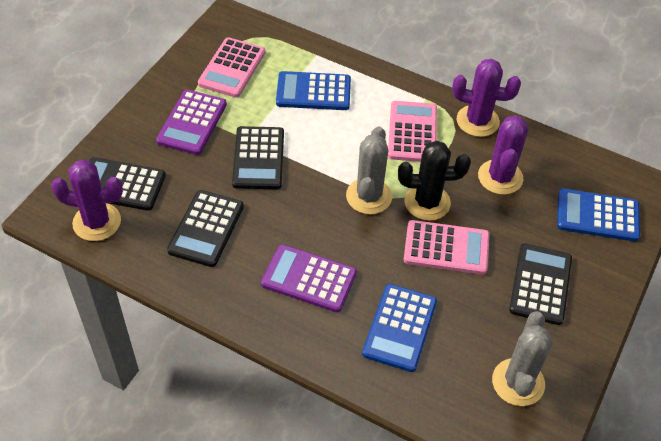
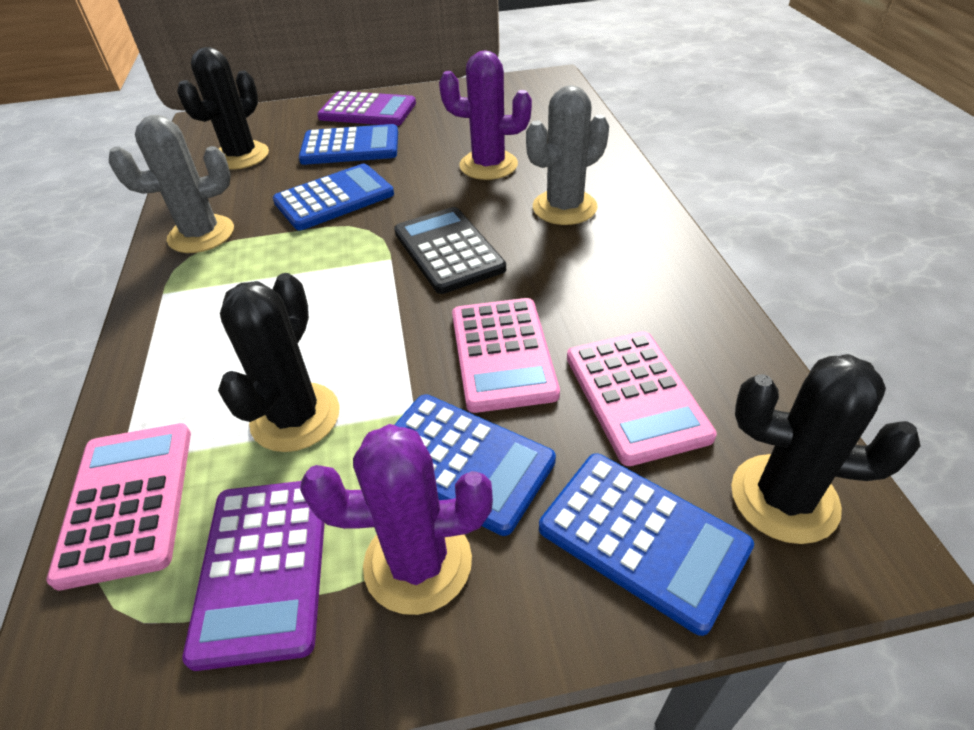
black cactus: 1 -> 3
black calculator: 4 -> 1
blue calculator: 3 -> 4
purple cactus: 3 -> 2

